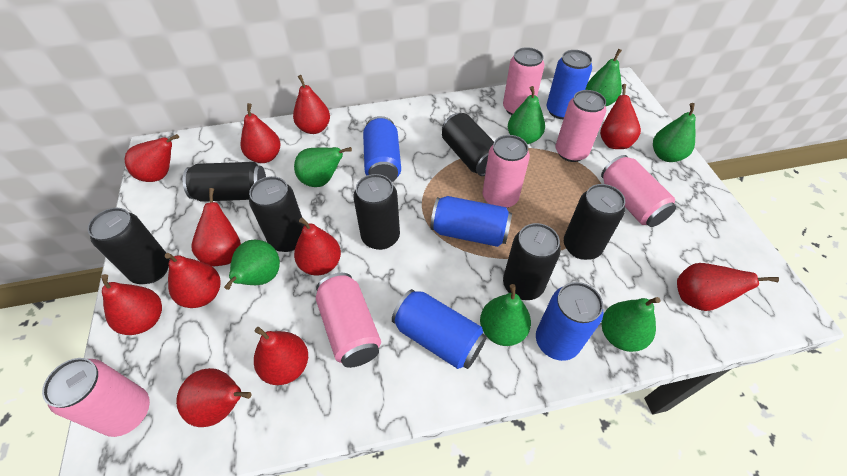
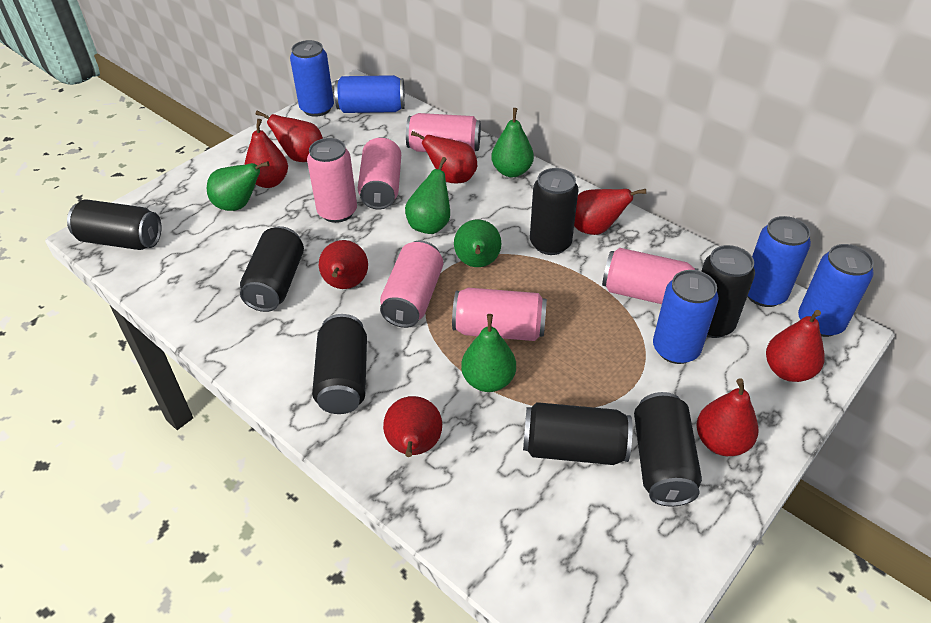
green pear: 7 -> 5
red pear: 11 -> 8

